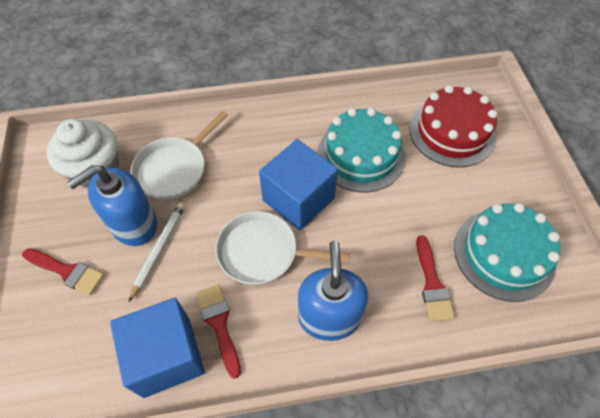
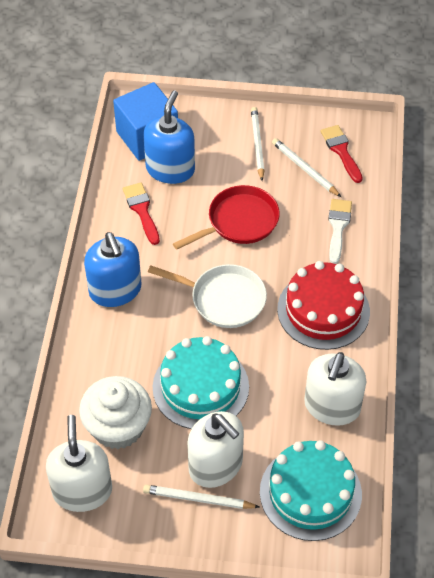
blue cube: 2 -> 1
red brush: 3 -> 2
red pan: 0 -> 1
white brush: 0 -> 1
white pan: 2 -> 1
white pencil: 1 -> 3
white soap dispenser: 0 -> 3

